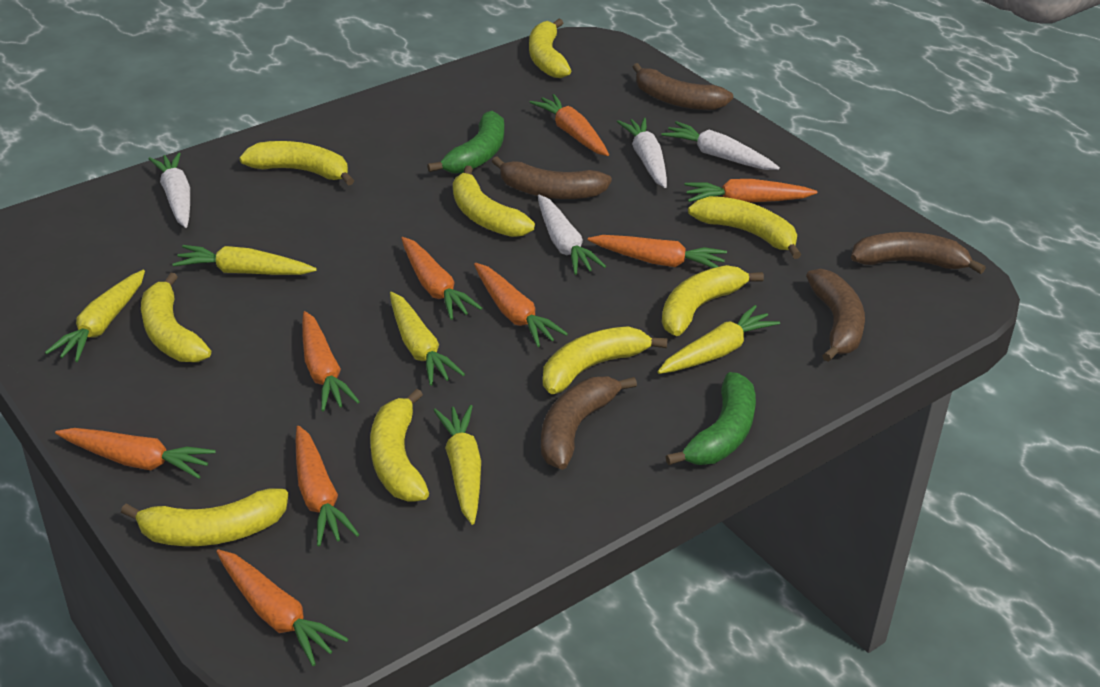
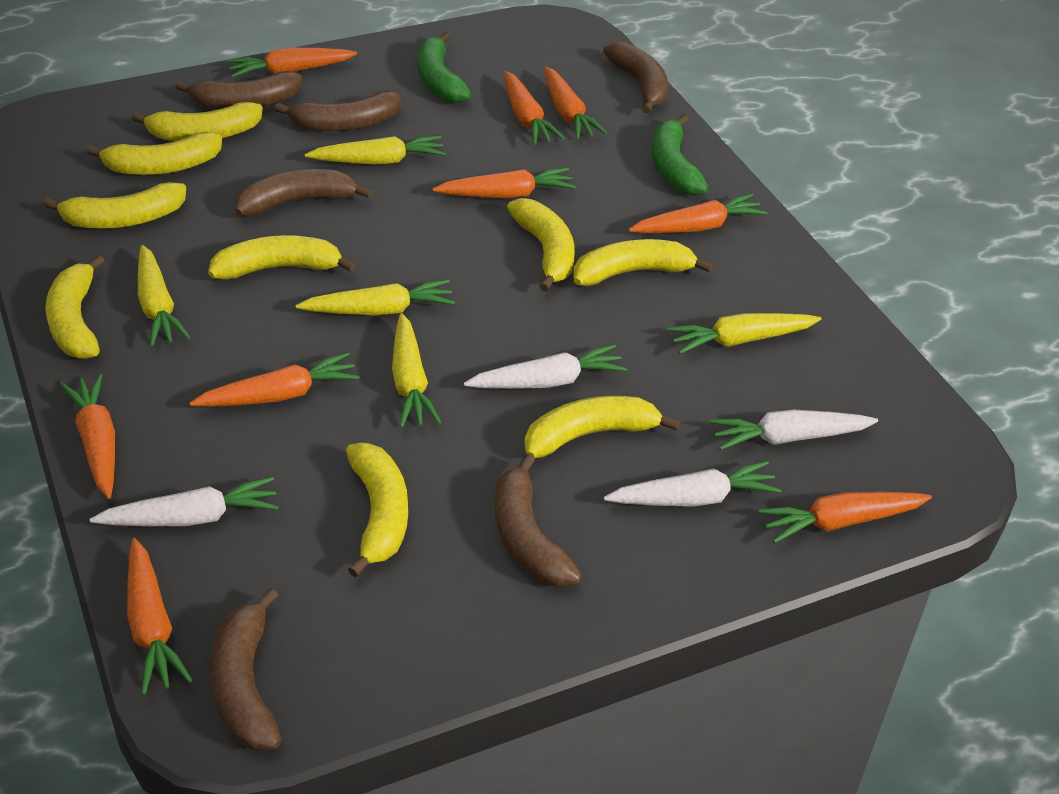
brown banana: 5 -> 6

